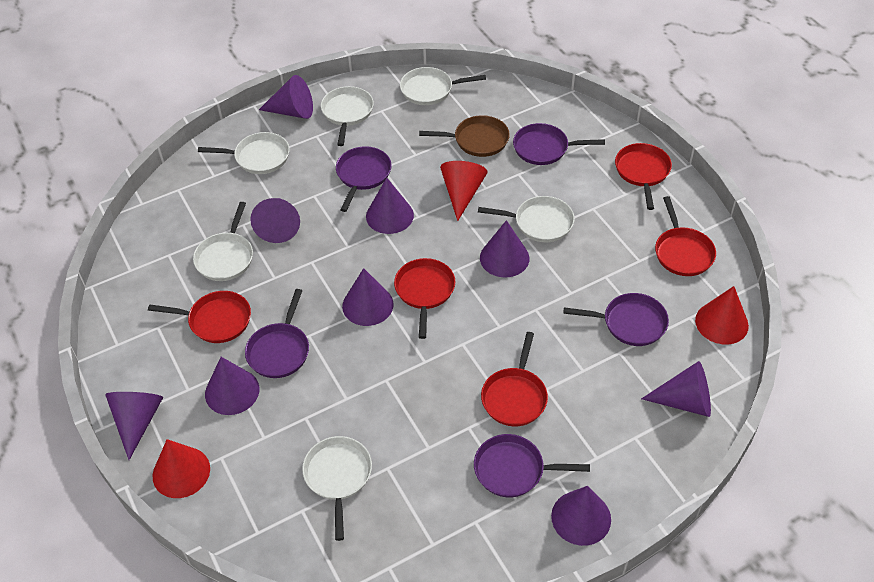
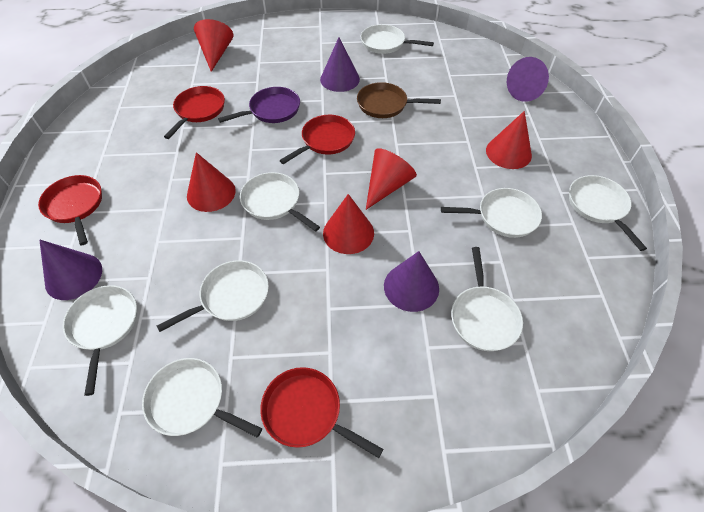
purple cone: 9 -> 4
purple pan: 5 -> 1
red cone: 3 -> 5
red pan: 5 -> 4
white pan: 6 -> 8

